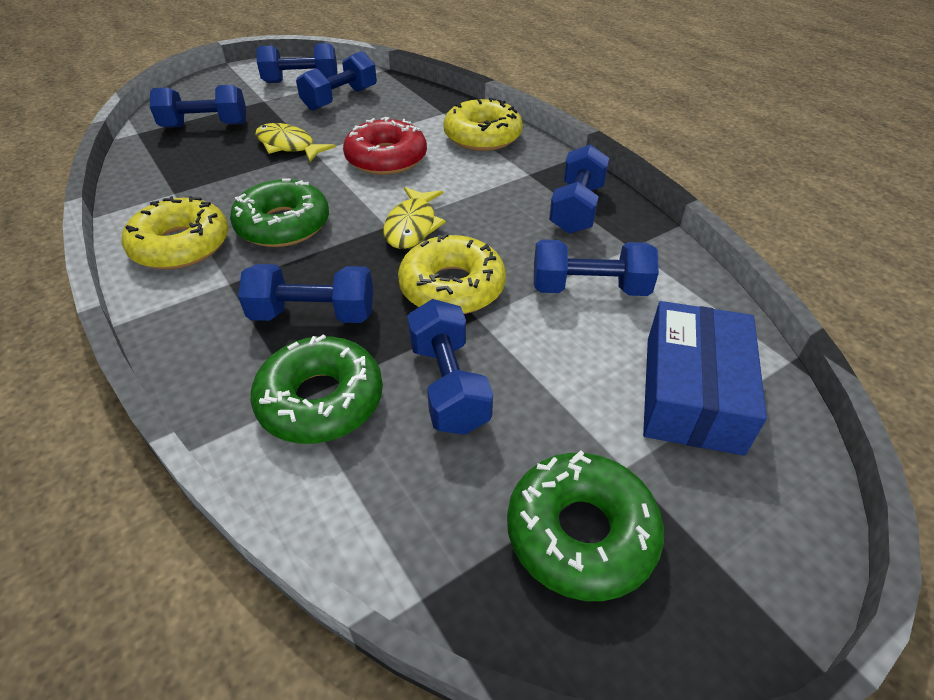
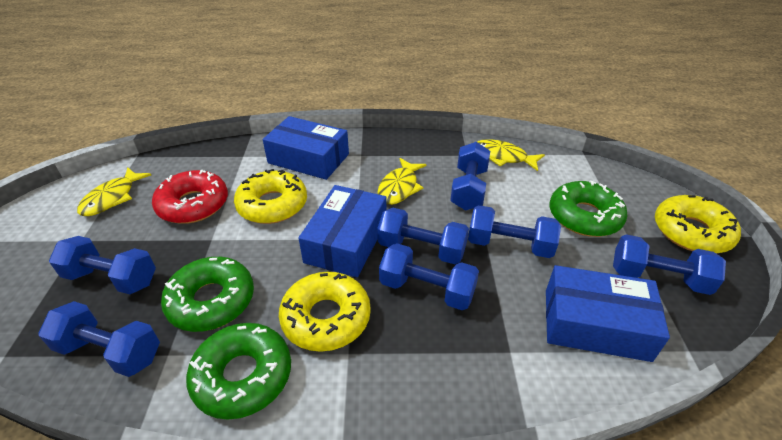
blue box: 1 -> 3
yellow fish: 2 -> 3

